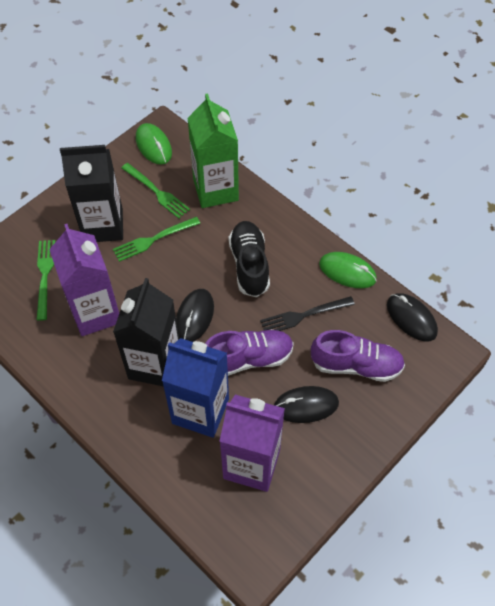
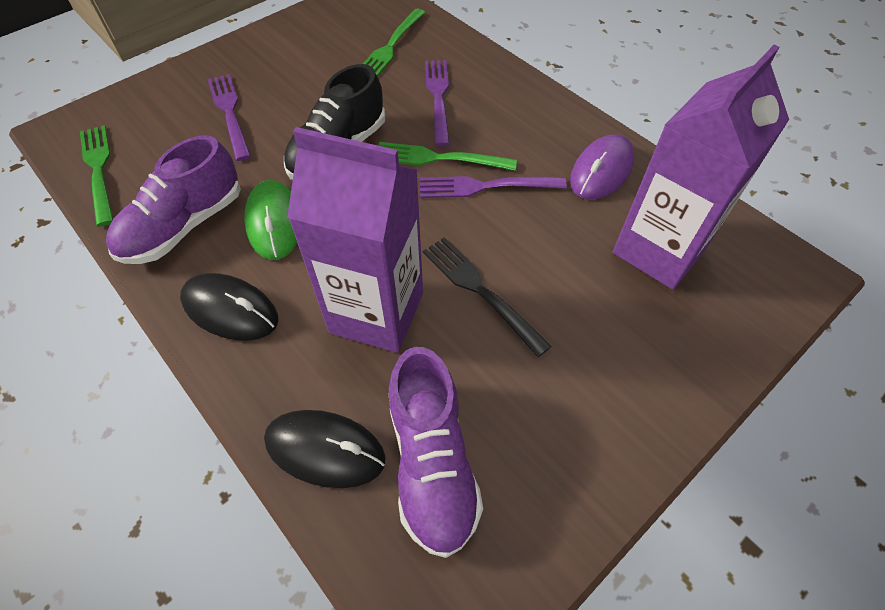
black carton: 2 -> 0
black mouse: 3 -> 2
blue carton: 1 -> 0
green carton: 1 -> 0
green mouse: 2 -> 1
purple fork: 0 -> 3
purple mouse: 0 -> 1

